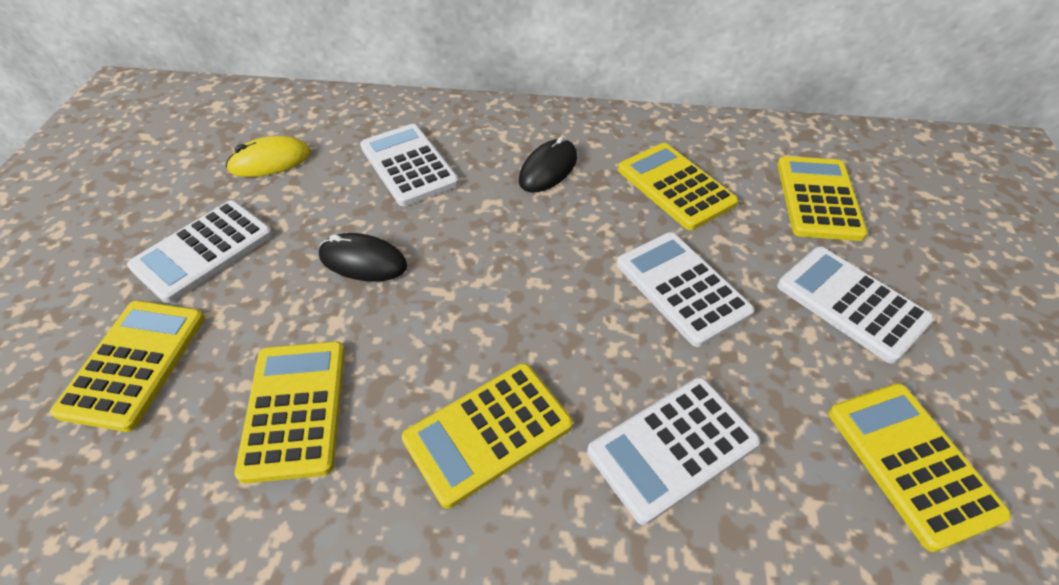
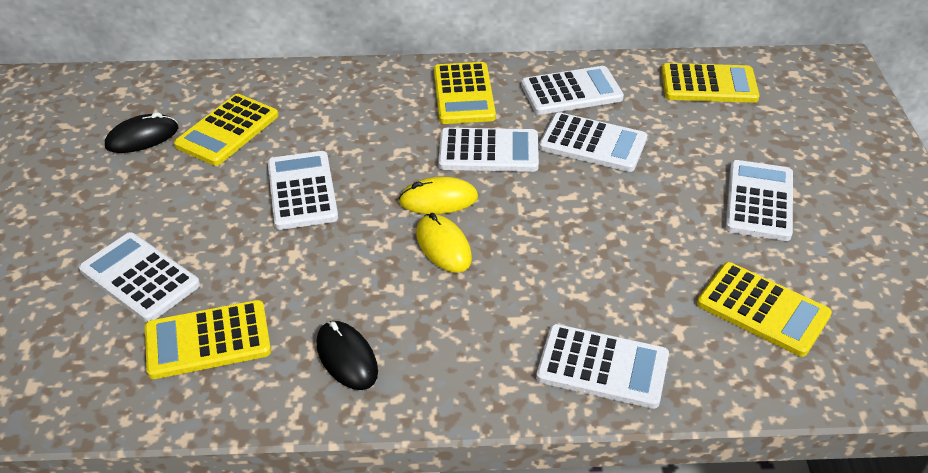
white calculator: 5 -> 7
yellow calculator: 6 -> 5
yellow mouse: 1 -> 2

